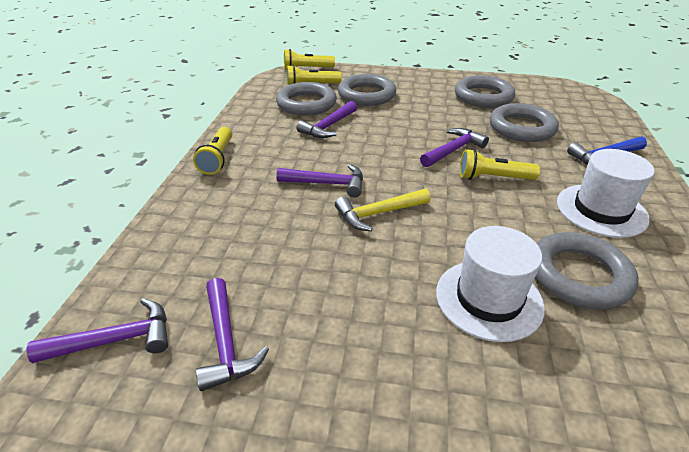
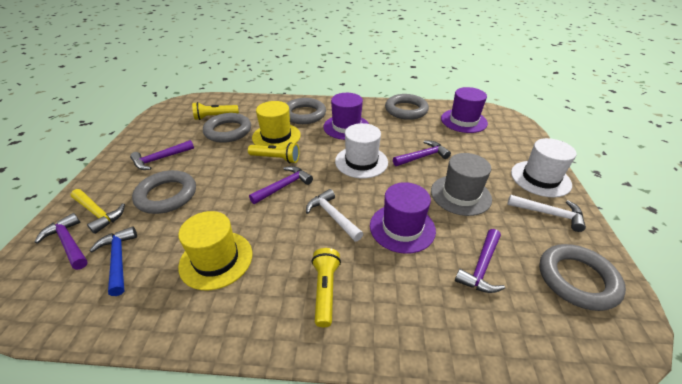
grey hat: 0 -> 1
purple hat: 0 -> 3
white hammer: 0 -> 2
yellow flashlight: 4 -> 3
yellow hat: 0 -> 2

